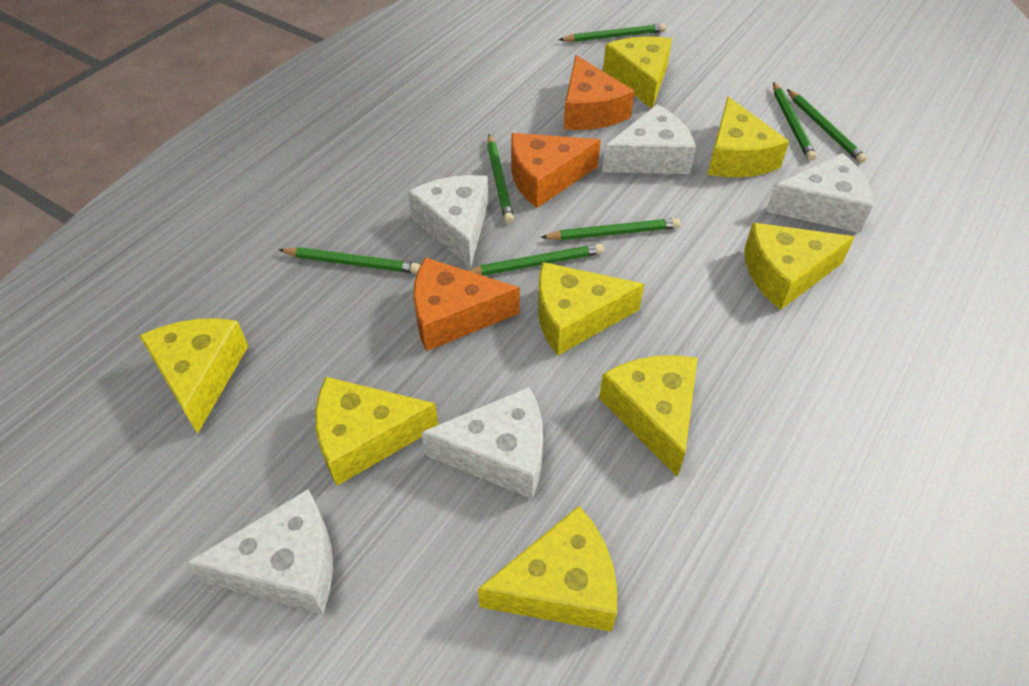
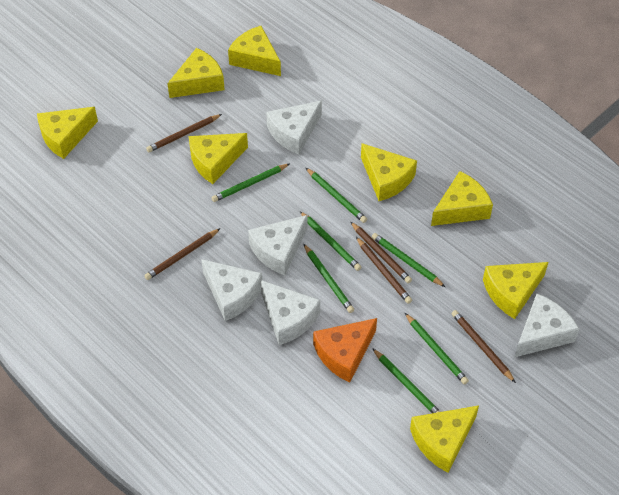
brown pencil: 0 -> 5
orange cheese: 3 -> 1

